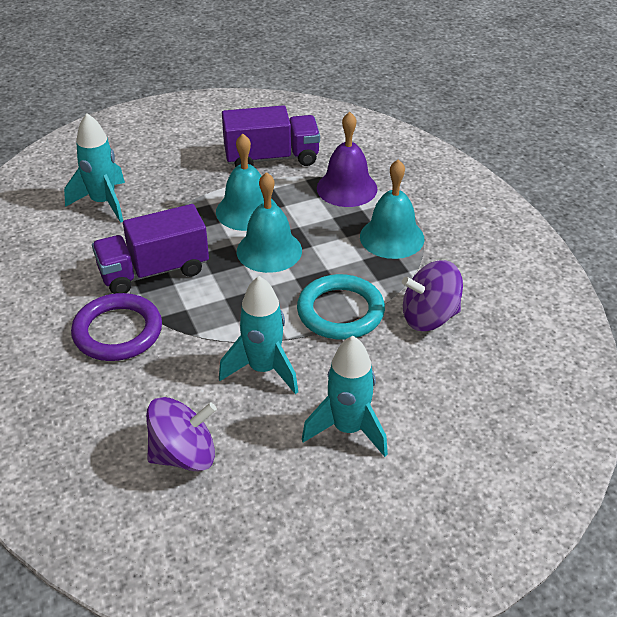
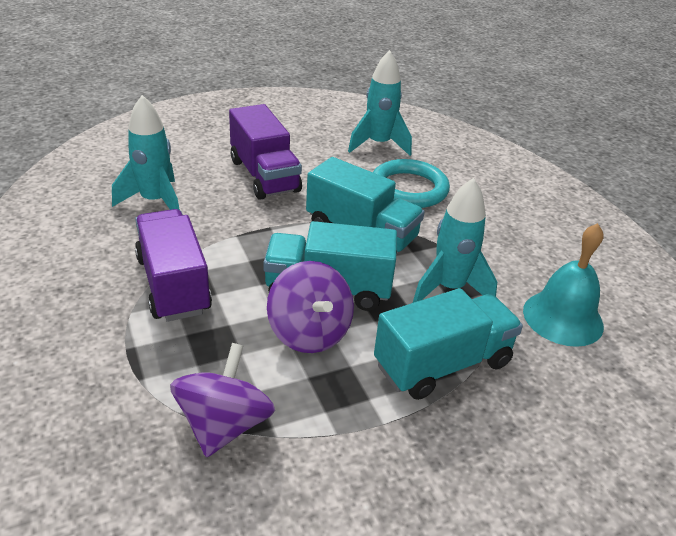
purple bell: 1 -> 0
purple ring: 1 -> 0
turquoise bell: 3 -> 1
turquoise truck: 0 -> 3

